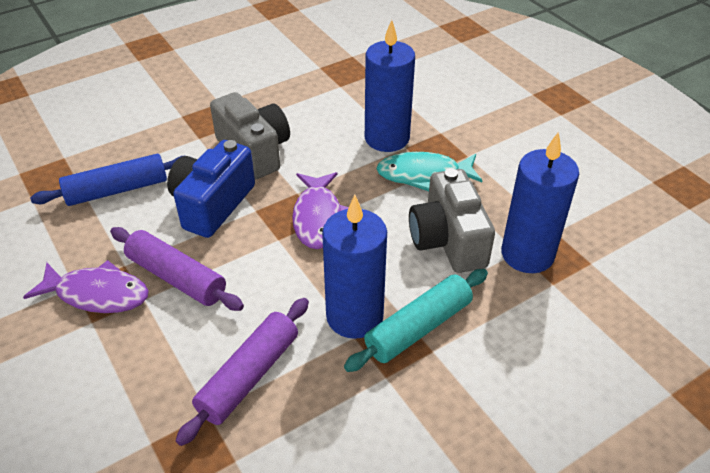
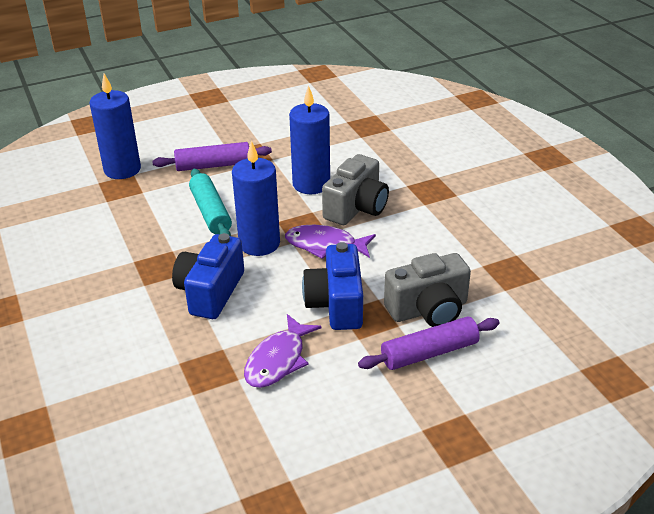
blue camera: 1 -> 2
blue rolling pin: 1 -> 0
turquoise fish: 1 -> 0

